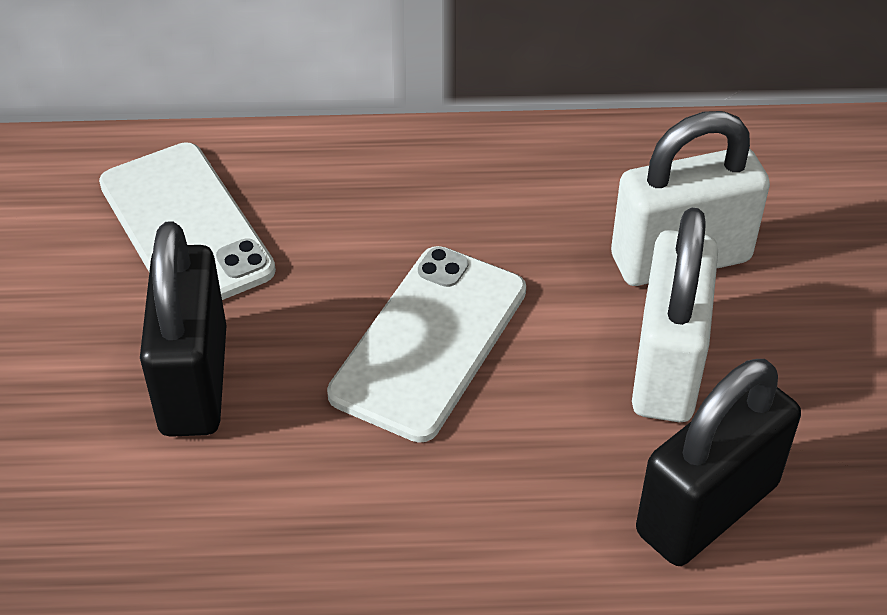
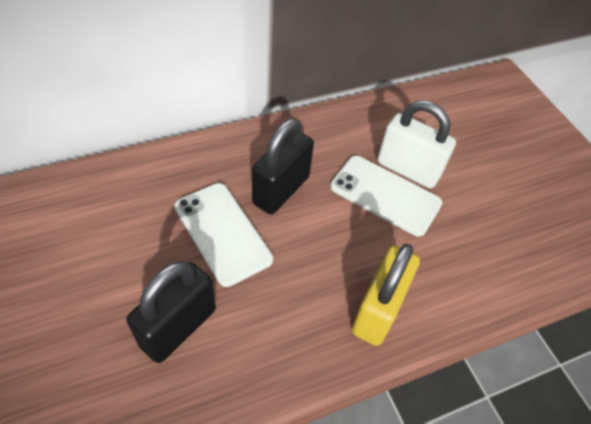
white padlock: 2 -> 1
yellow padlock: 0 -> 1

